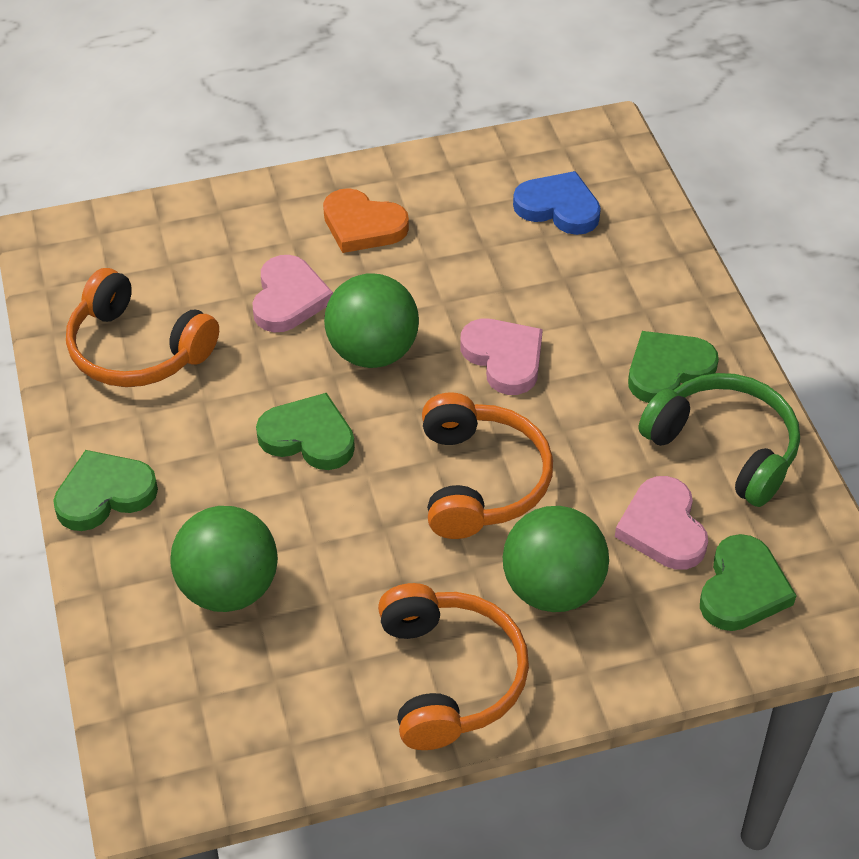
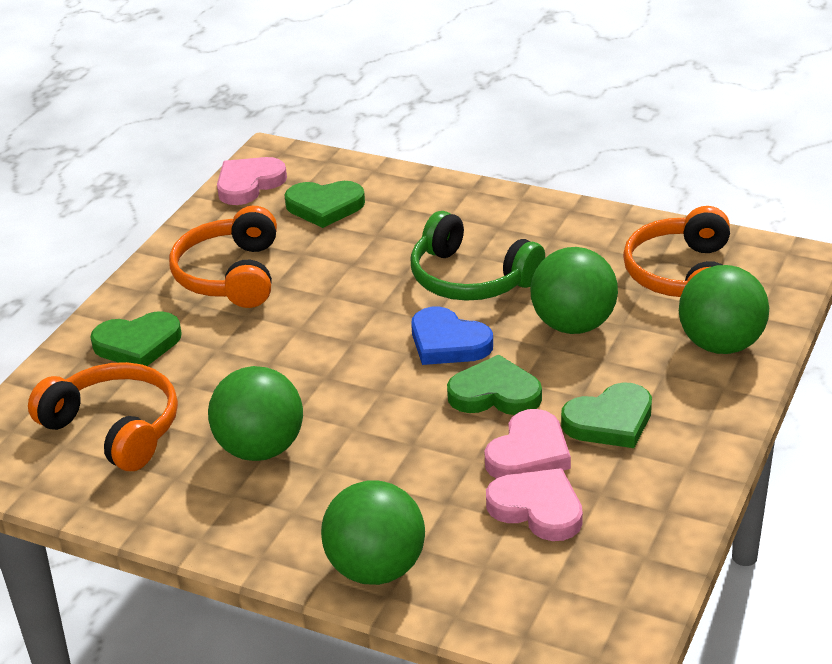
green ball: 3 -> 4
orange heart: 1 -> 0

